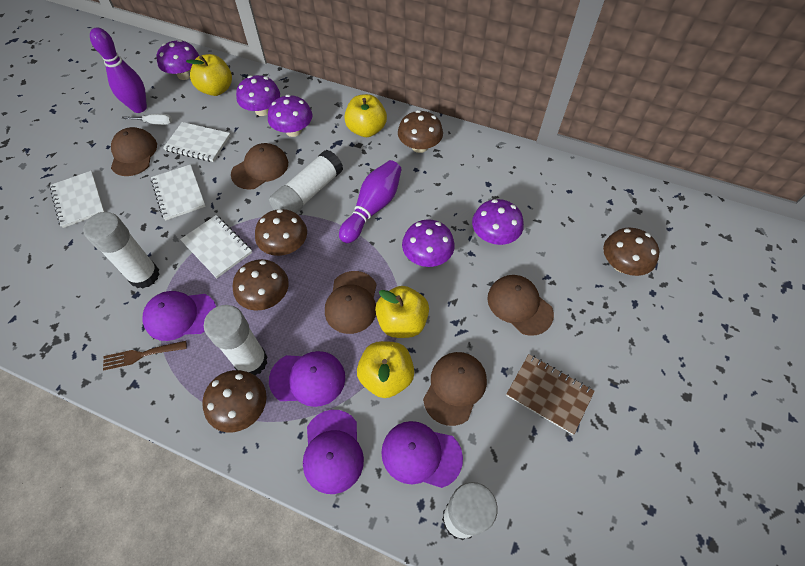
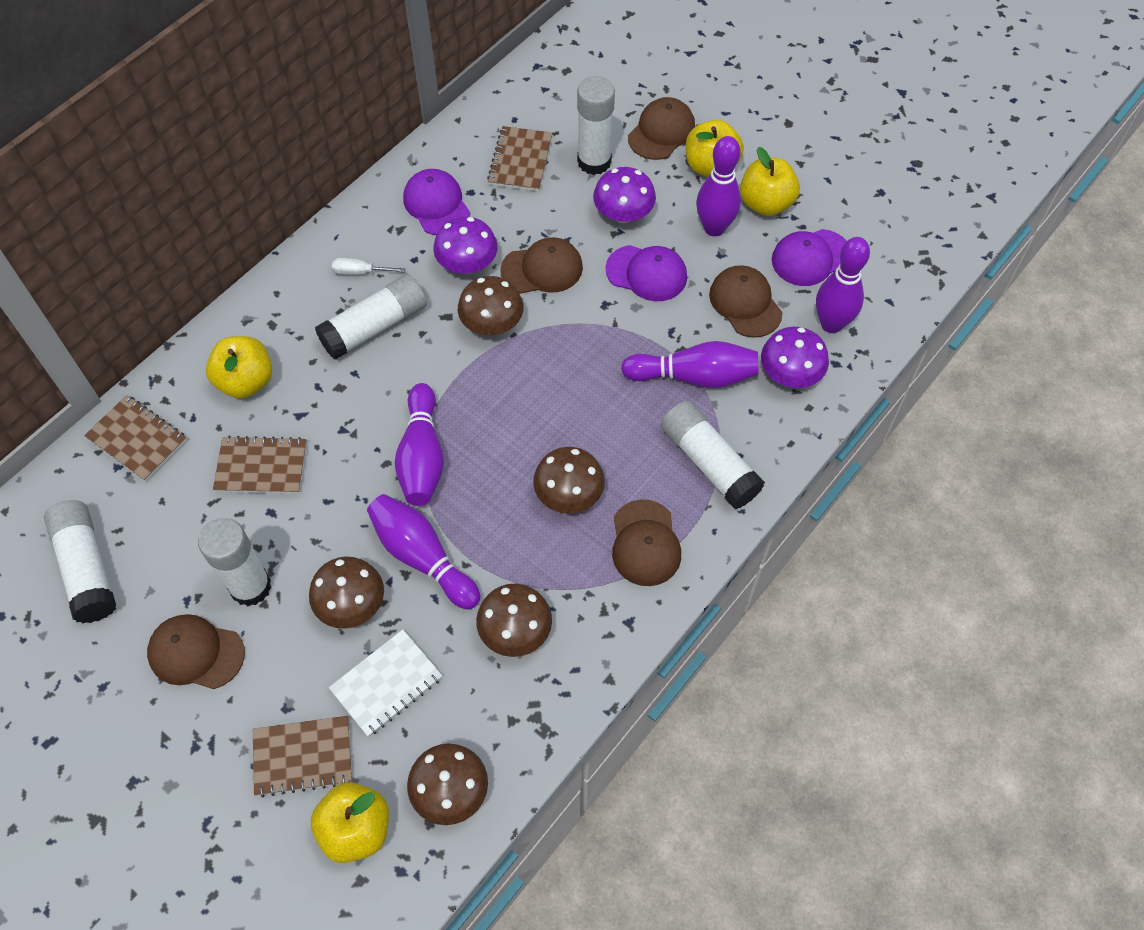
brown fork: 1 -> 0
brown notebook: 1 -> 4
purple bowling pin: 2 -> 5
purple cap: 4 -> 3
purple mushroom: 5 -> 3
white glue stick: 4 -> 5
white notebook: 4 -> 1

